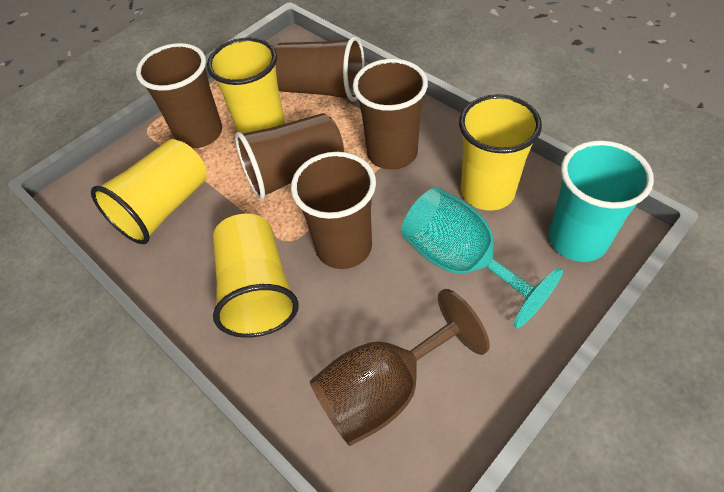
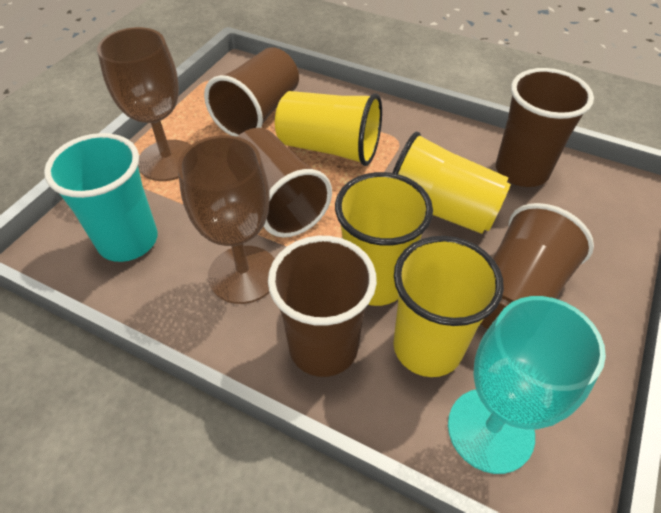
brown goblet: 1 -> 2

